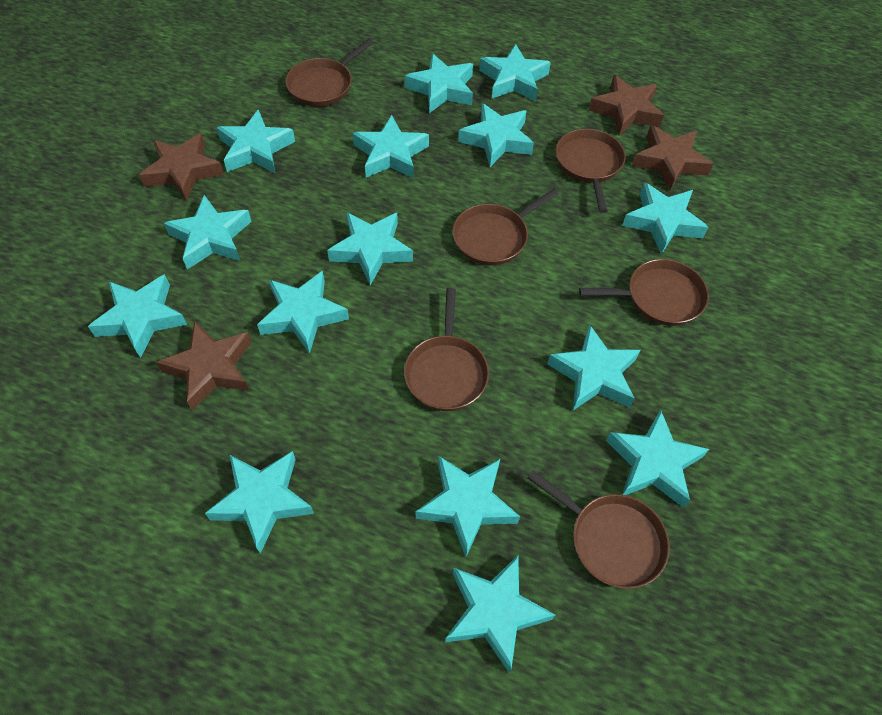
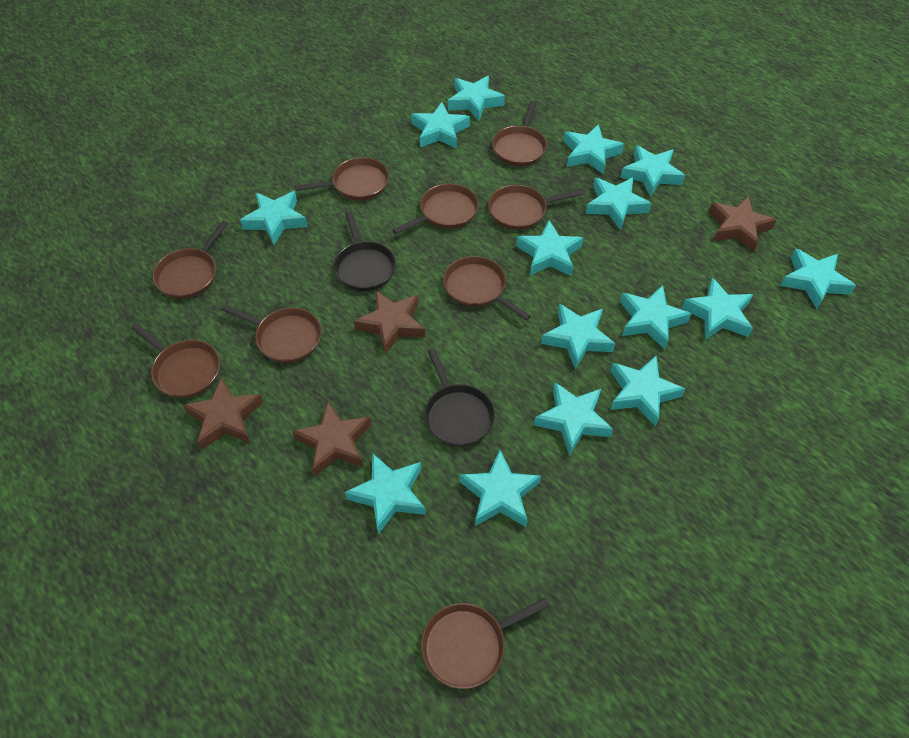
black pan: 0 -> 2
brown pan: 6 -> 9

